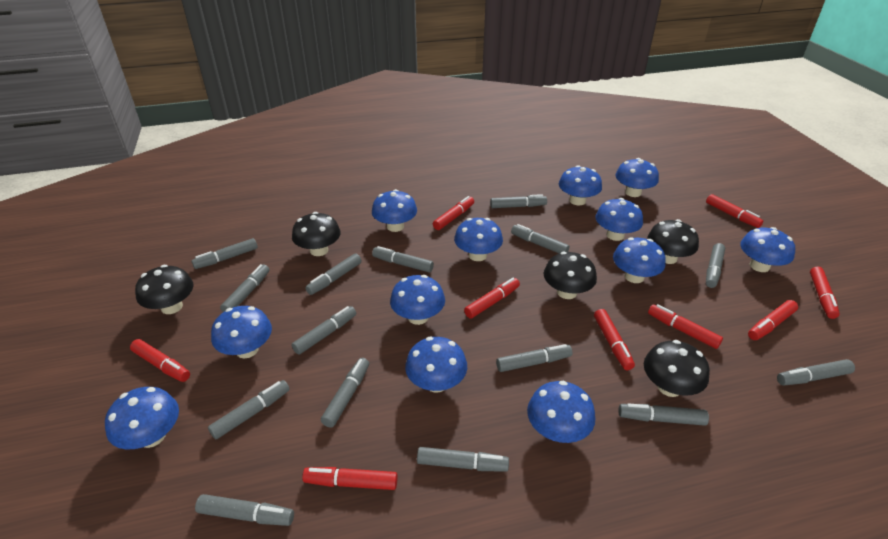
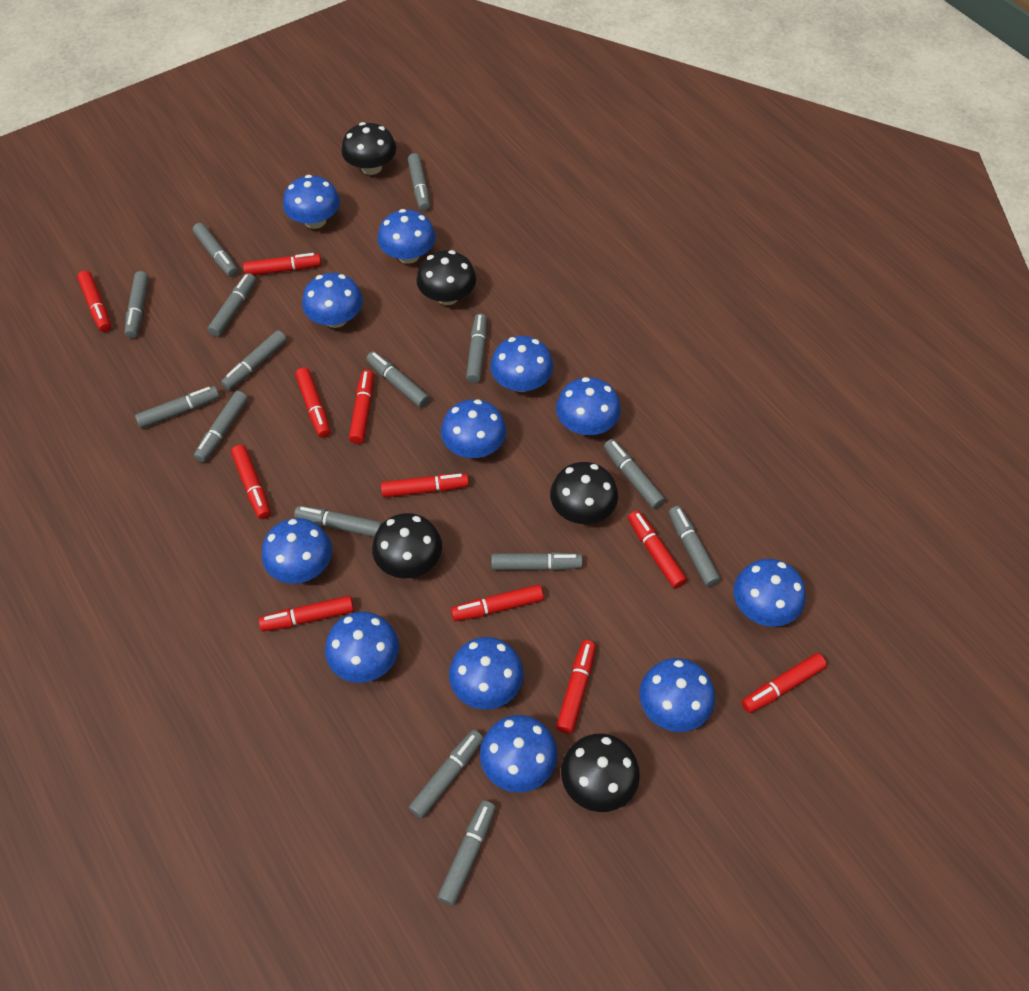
red marker: 9 -> 11

